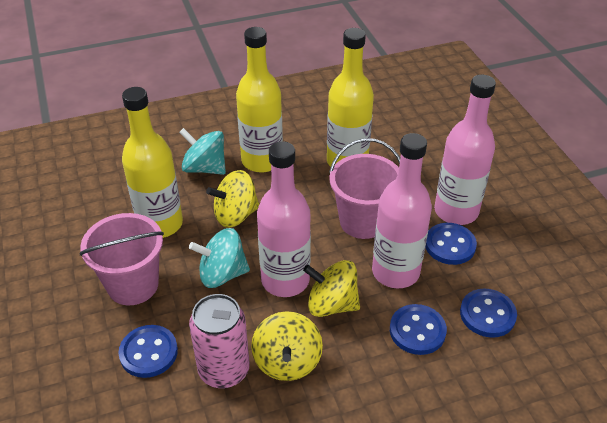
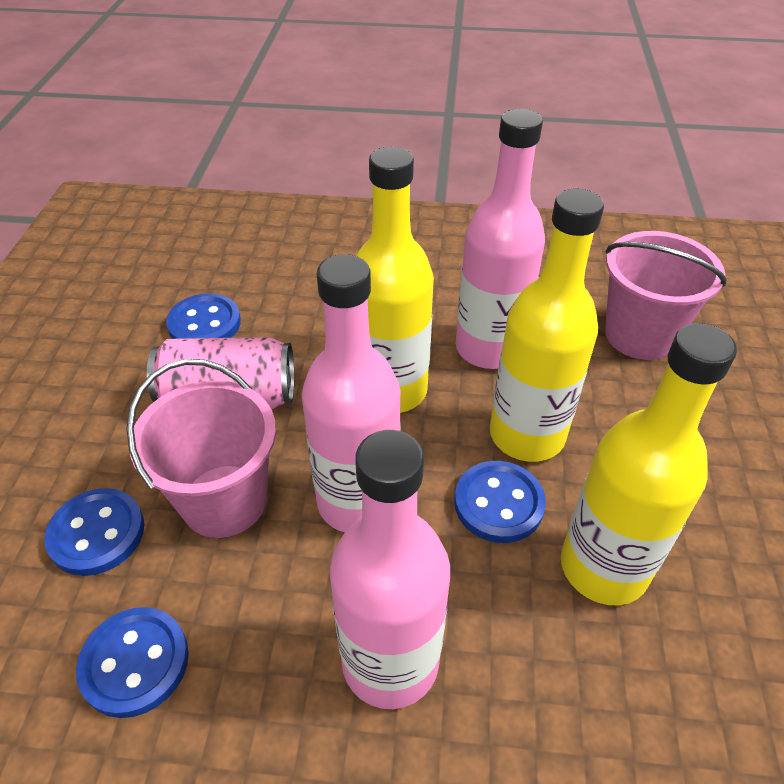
turquoise spinning top: 2 -> 0
yellow spinning top: 3 -> 0

